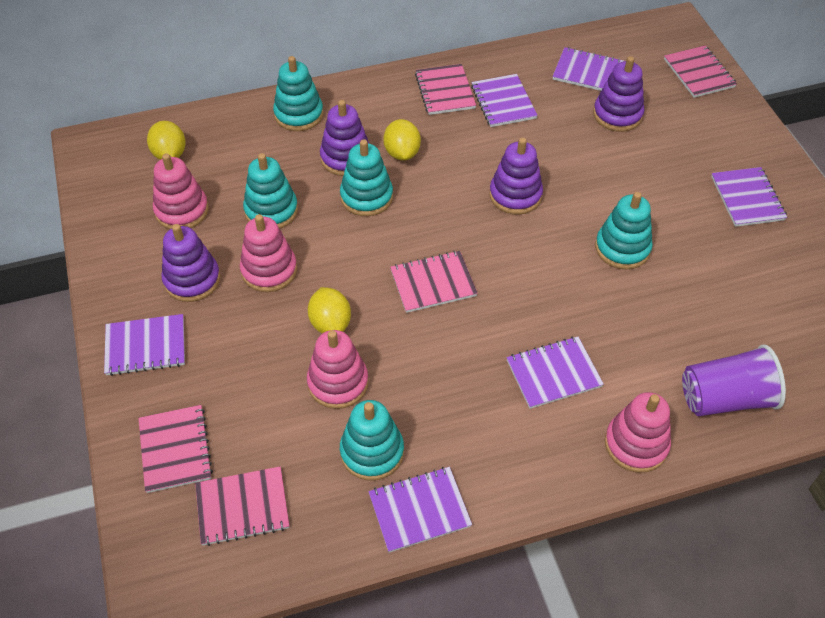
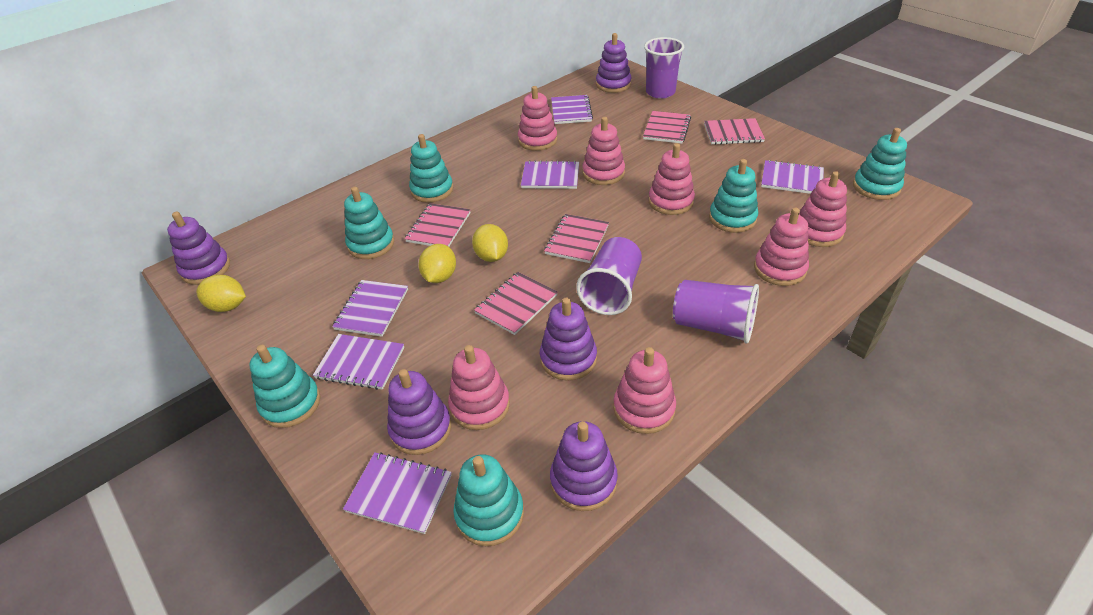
pink stacking toy: 4 -> 7
purple cup: 1 -> 3
purple stacking toy: 4 -> 5
turquoise stacking toy: 5 -> 6

